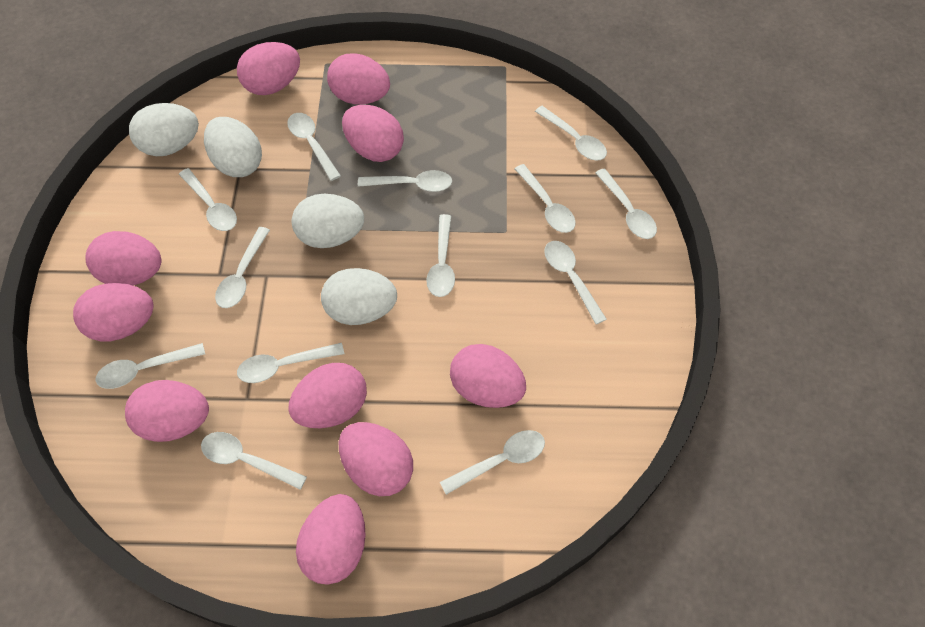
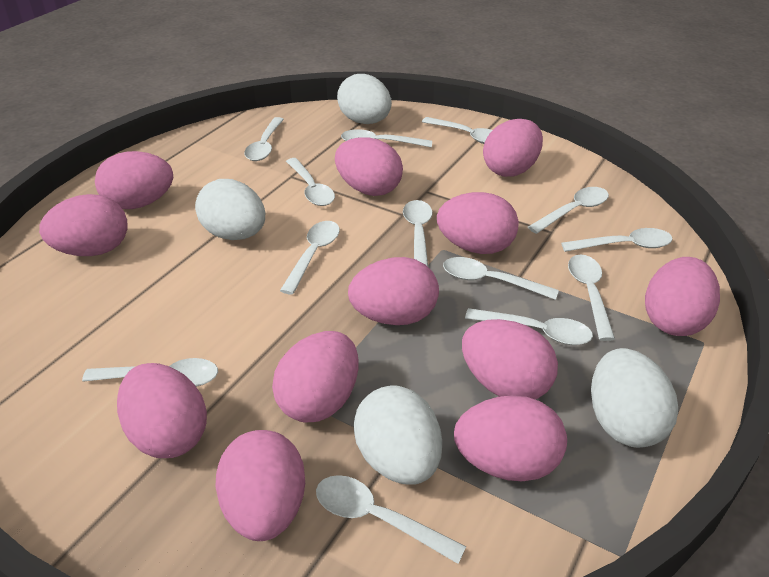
pink egg: 10 -> 12

